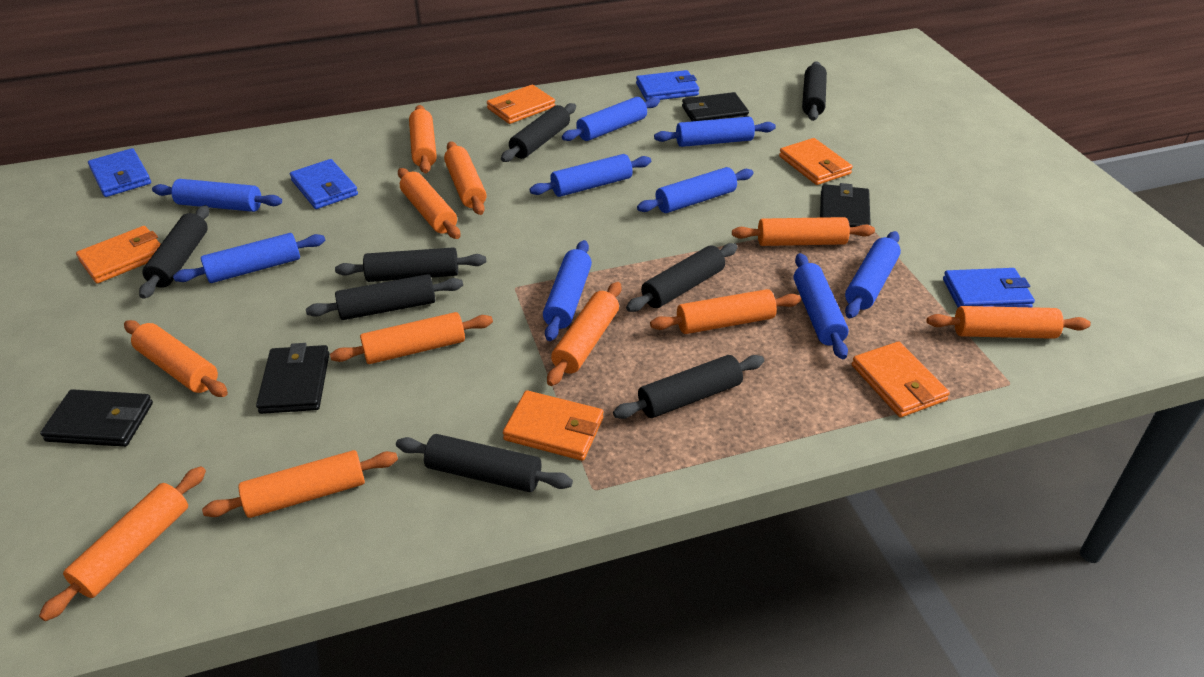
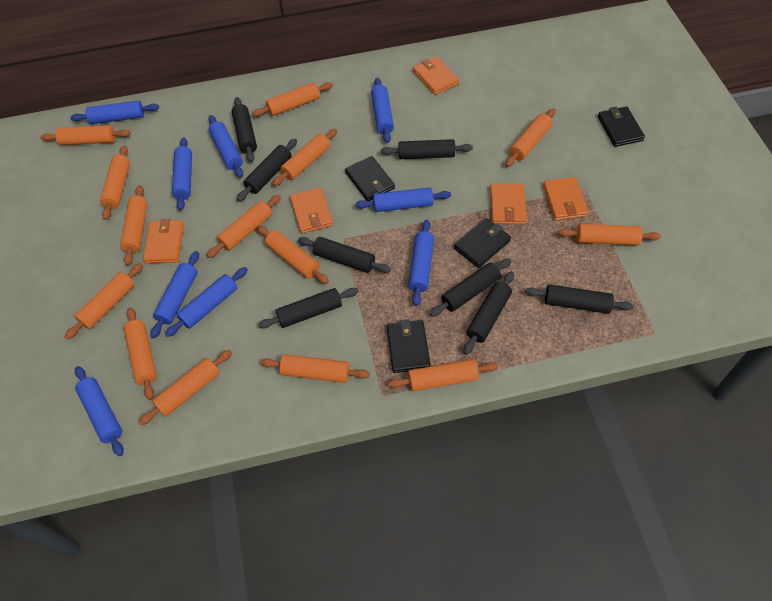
blue wallet: 4 -> 0
orange rolling pin: 11 -> 14

